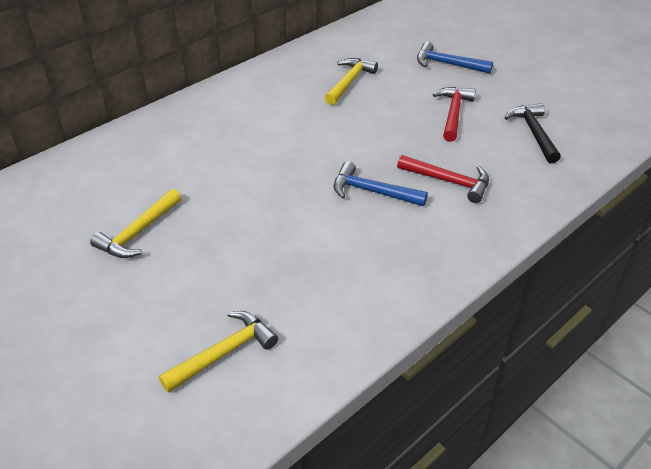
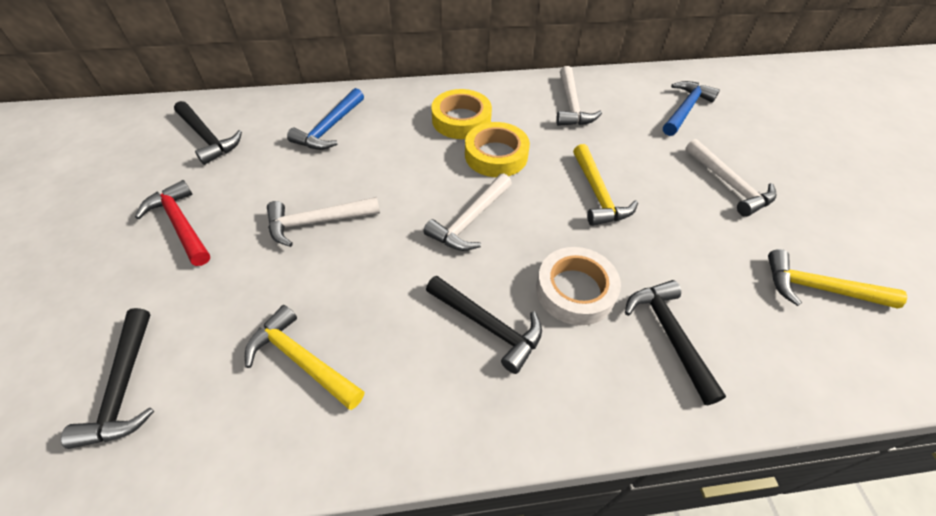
black hammer: 1 -> 4
red hammer: 2 -> 1
white hammer: 0 -> 4
white tape: 0 -> 1
yellow tape: 0 -> 2

